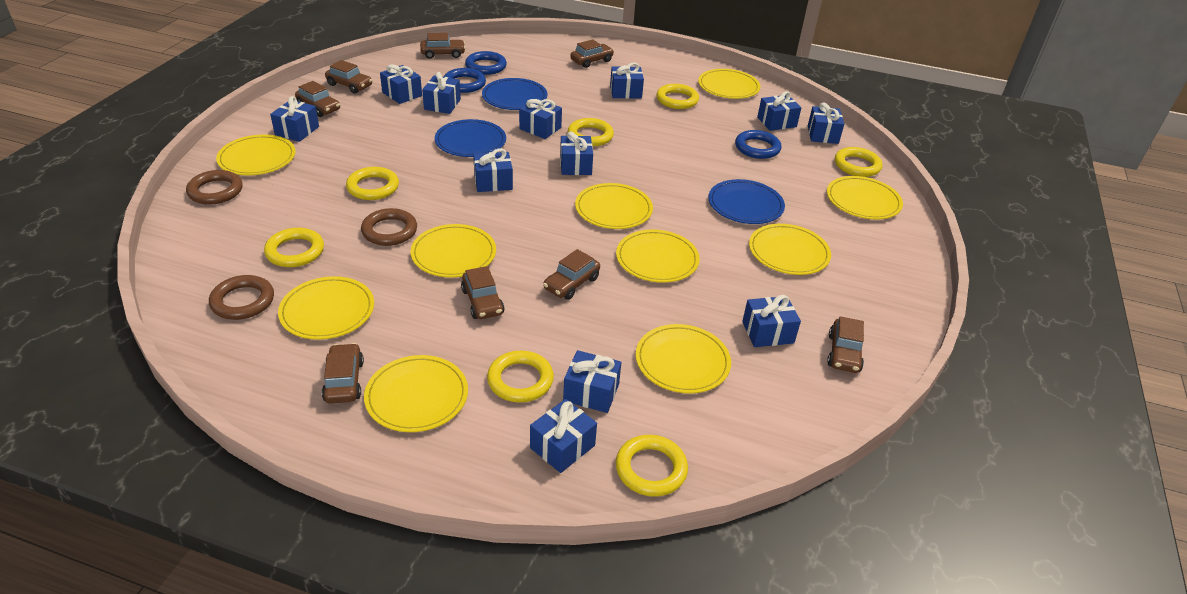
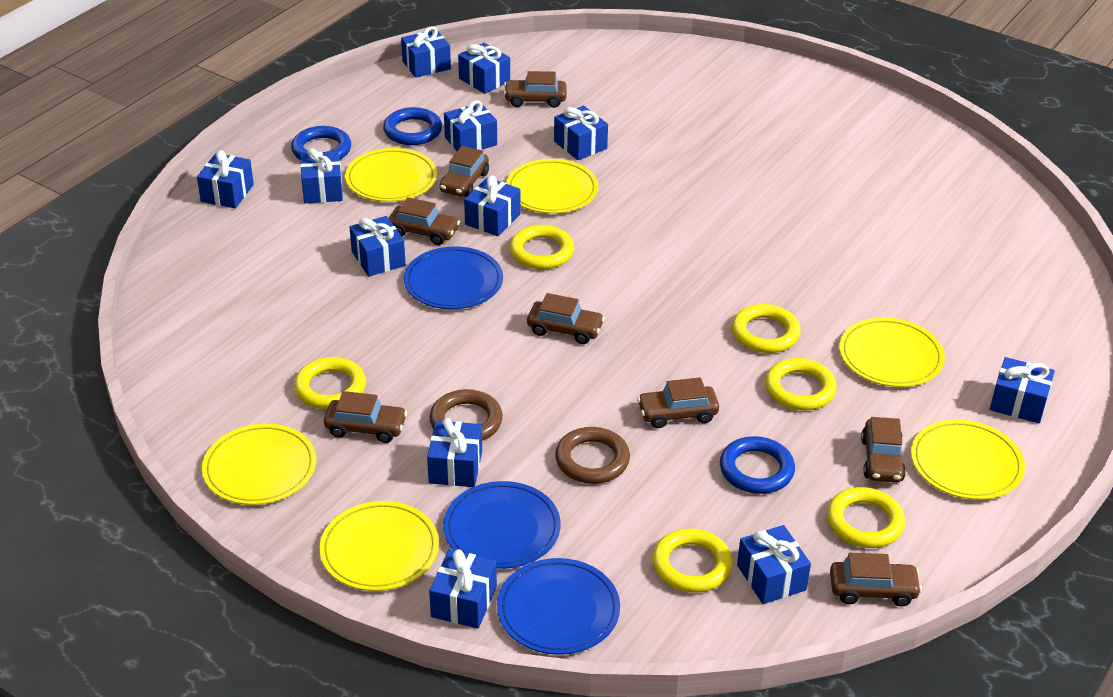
brown ring: 3 -> 2
yellow plate: 10 -> 6
yellow ring: 7 -> 6

